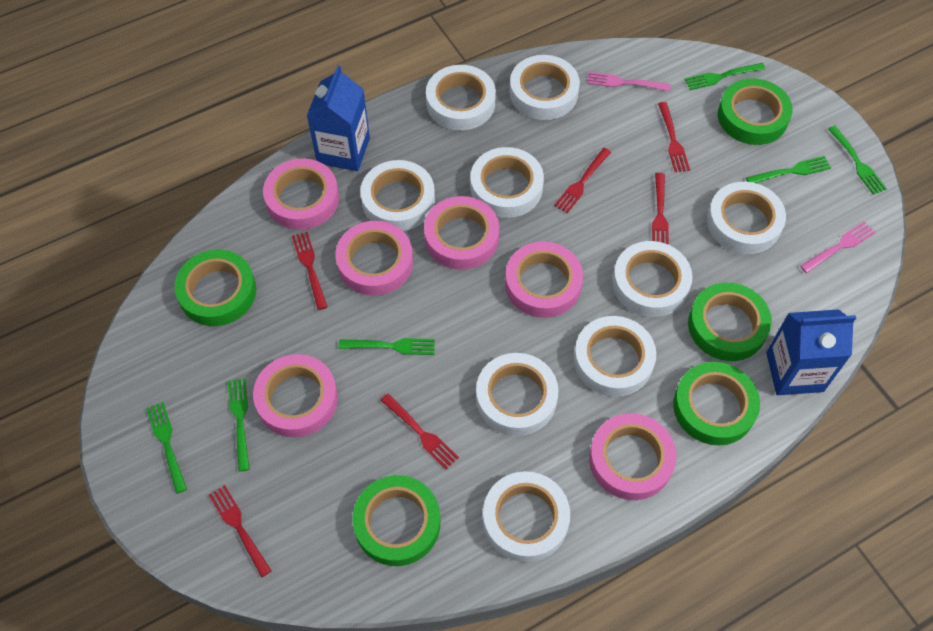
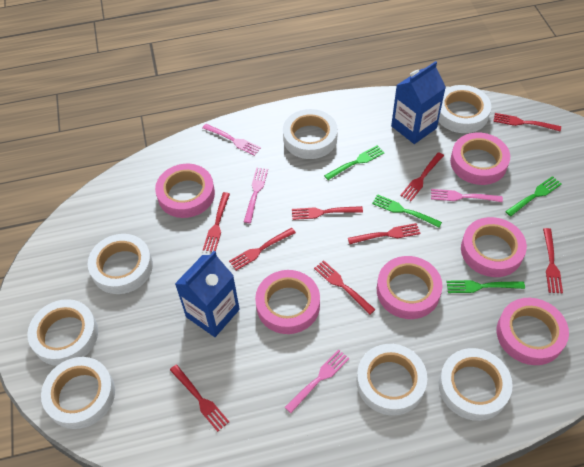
green fork: 6 -> 4
green tape: 5 -> 0
pink fork: 2 -> 4
red fork: 6 -> 9
white tape: 9 -> 7

